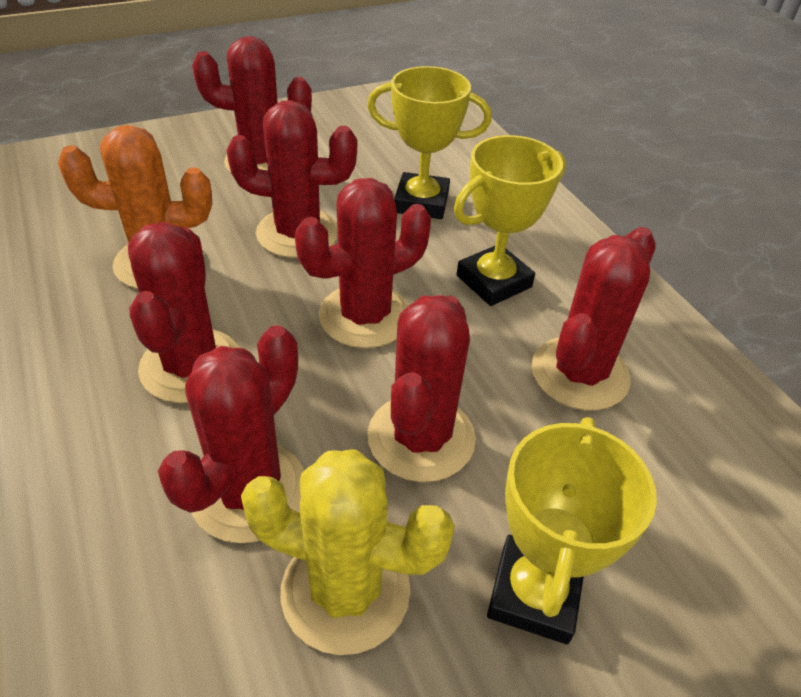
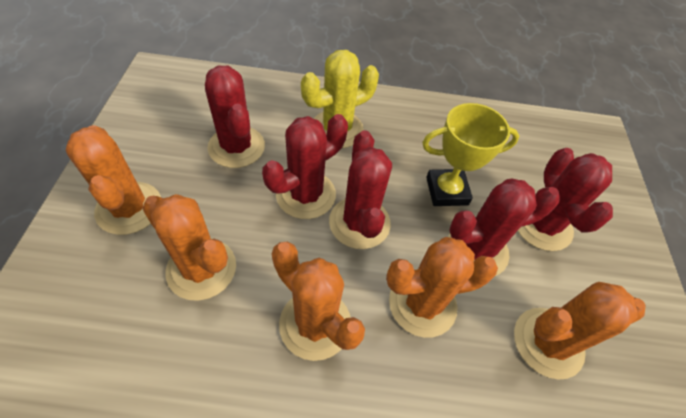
orange cactus: 1 -> 5
red cactus: 7 -> 5
yellow trophy: 3 -> 1

